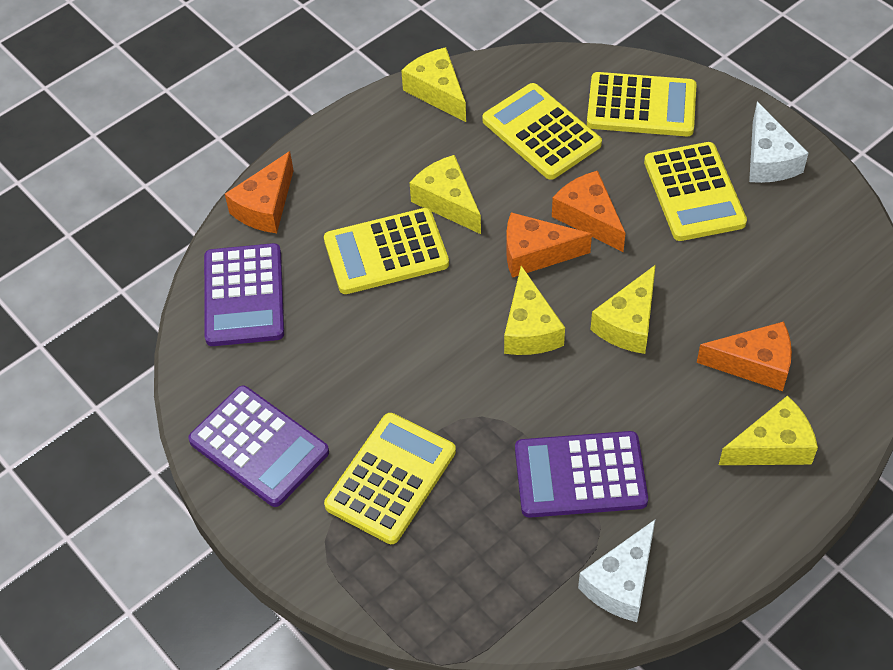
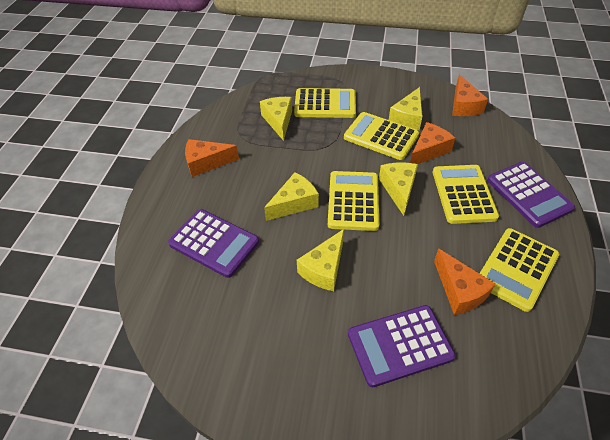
white cheese: 2 -> 0

